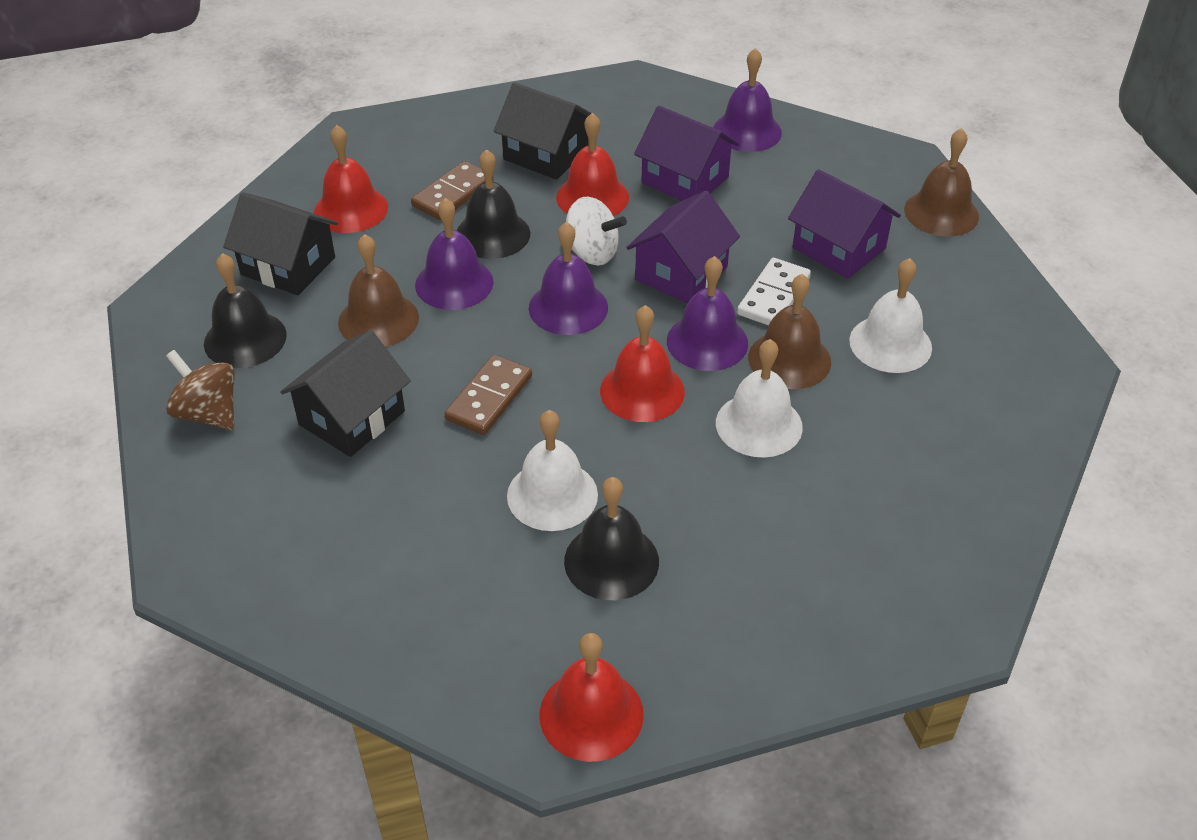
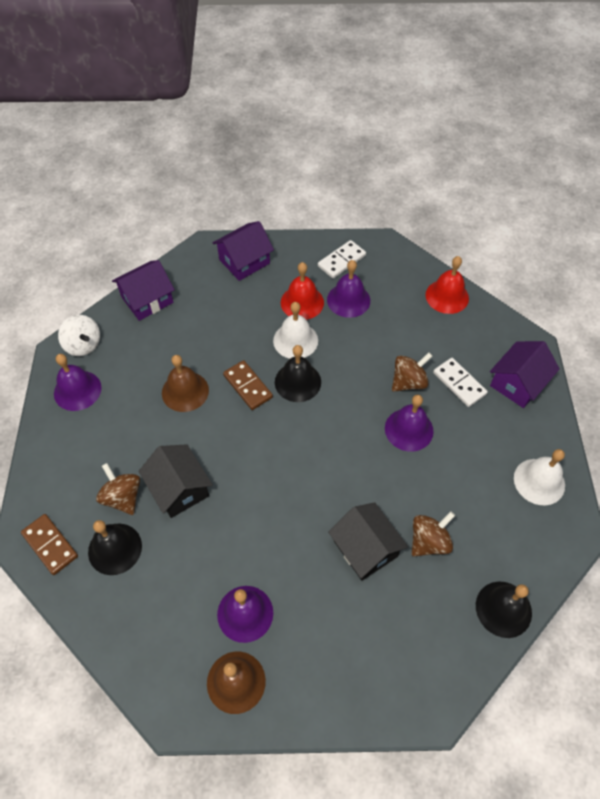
black house: 3 -> 2
brown bell: 3 -> 2
brown spinning top: 1 -> 3
red bell: 4 -> 2
white bell: 3 -> 2
white domino: 1 -> 2

